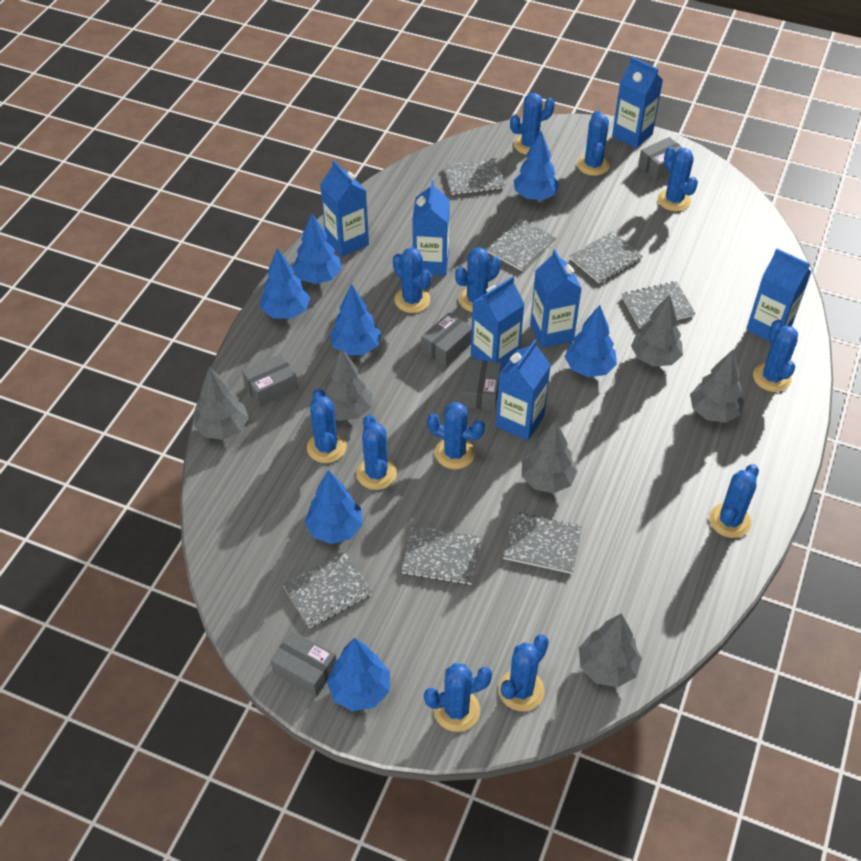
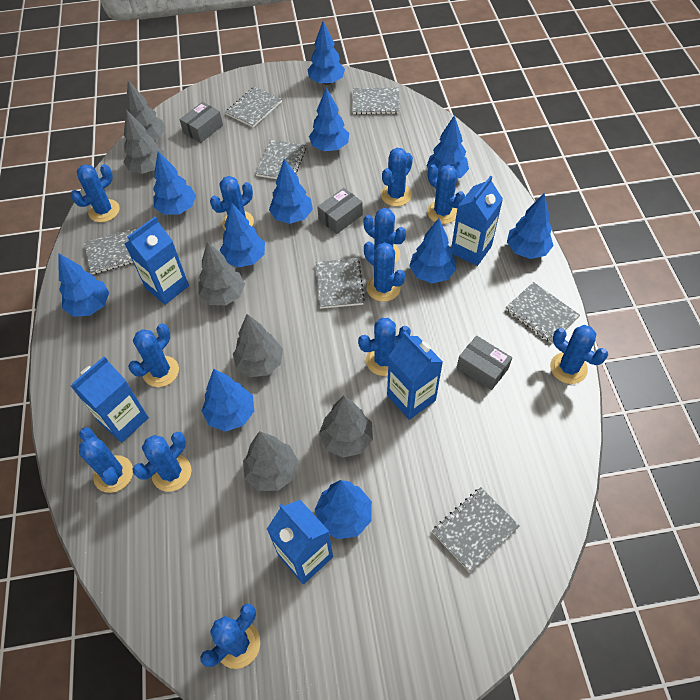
blue carton: 7 -> 5
blue tree: 7 -> 11
grey box: 5 -> 3

